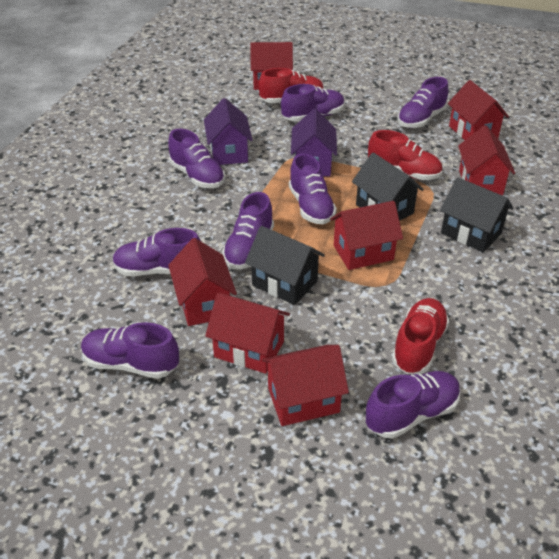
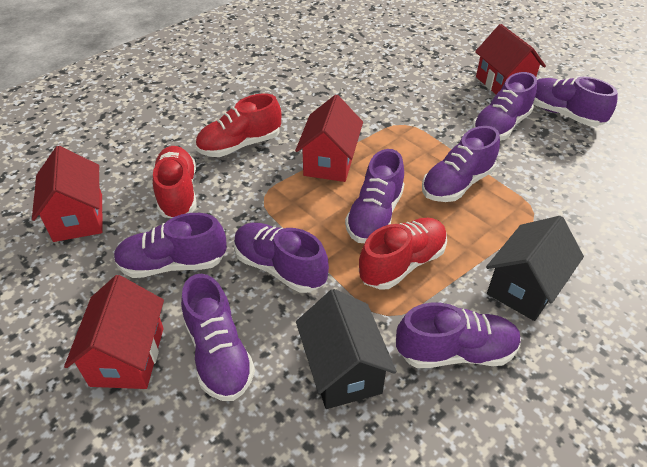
black house: 3 -> 2
purple house: 2 -> 0
red house: 7 -> 4

